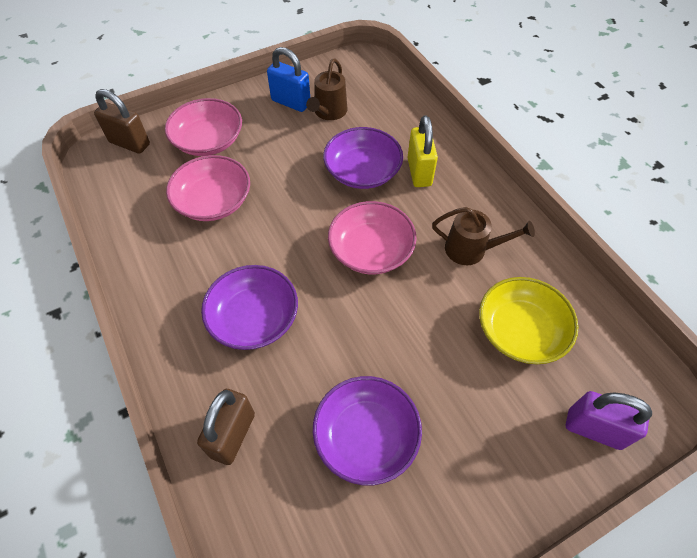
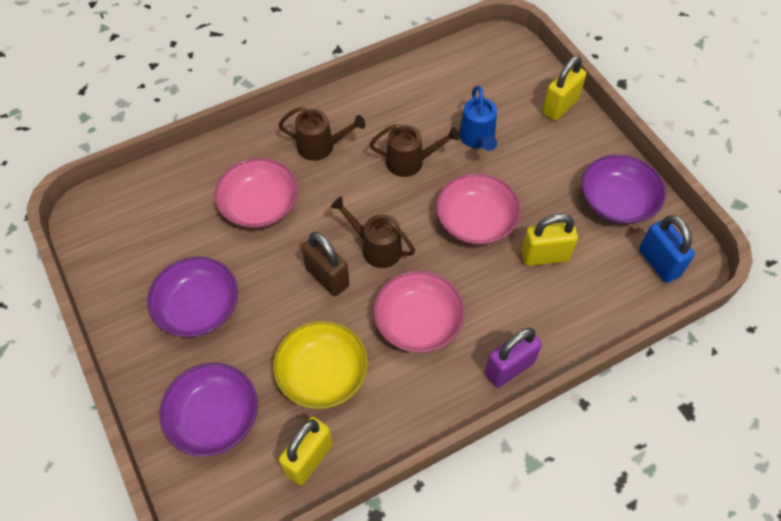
blue watering can: 0 -> 1
brown padlock: 2 -> 1
brown watering can: 2 -> 3
yellow padlock: 1 -> 3

